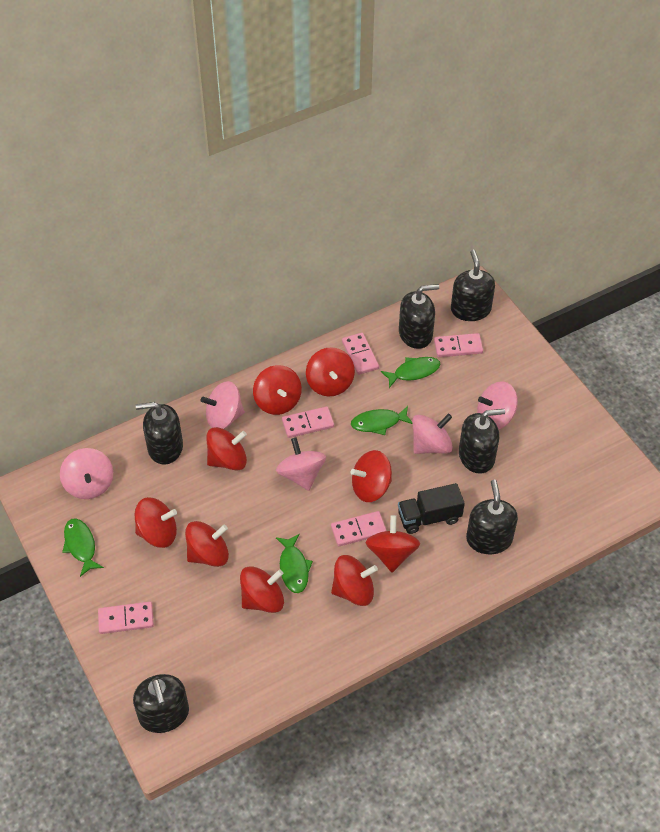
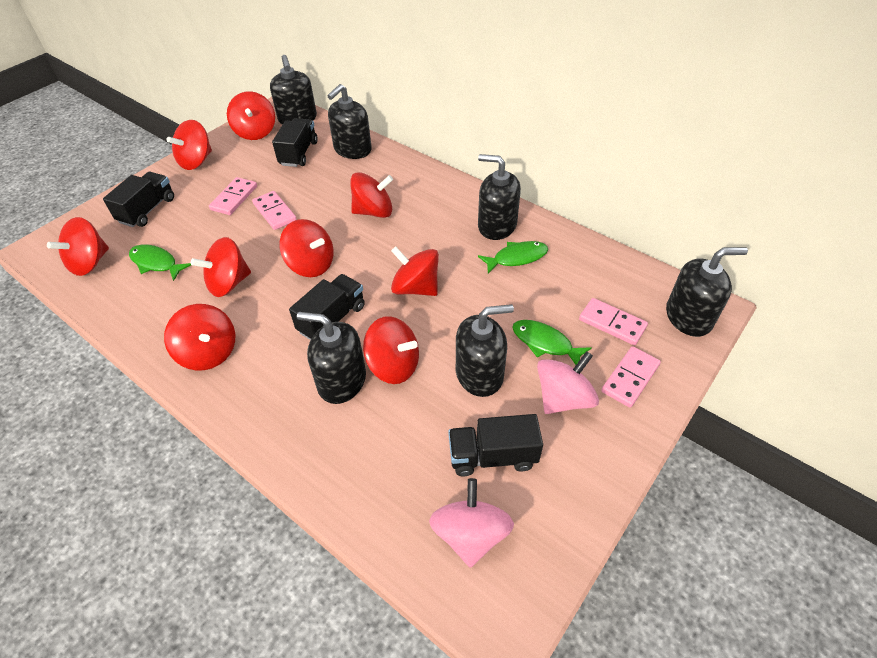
black truck: 1 -> 4
green fish: 4 -> 3
pink domino: 5 -> 4
pink spinning top: 5 -> 2

